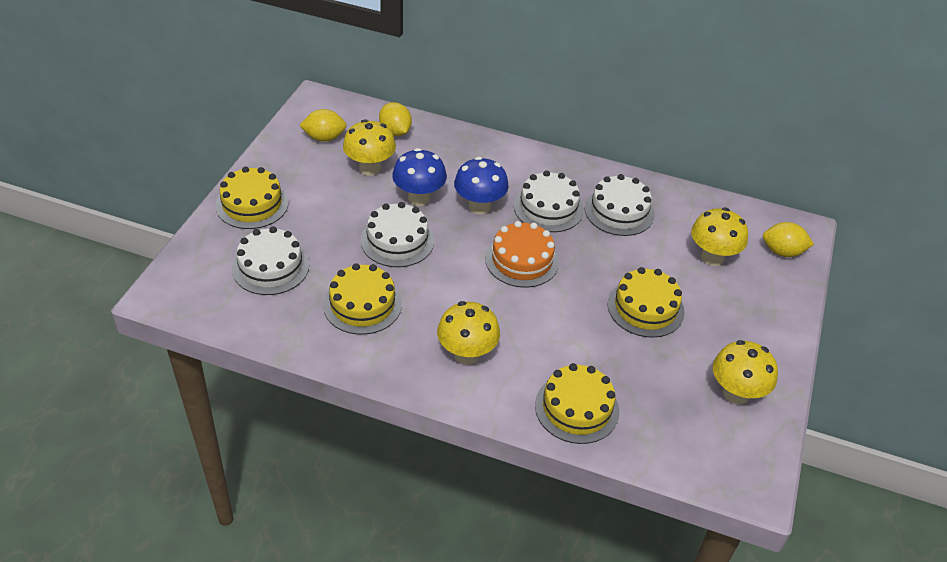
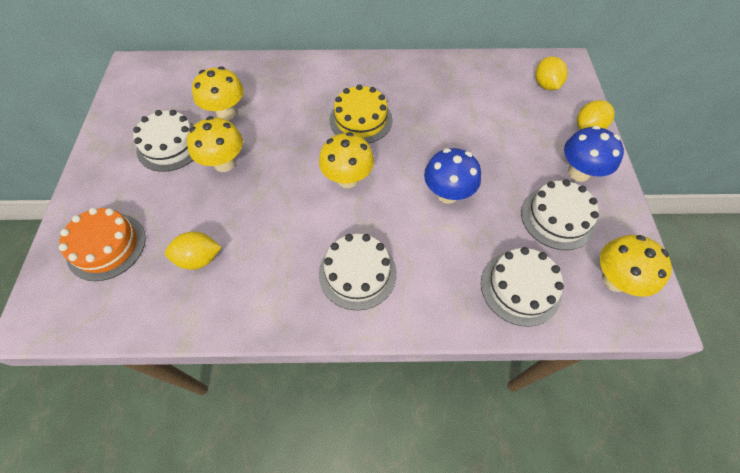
yellow cake: 4 -> 1

